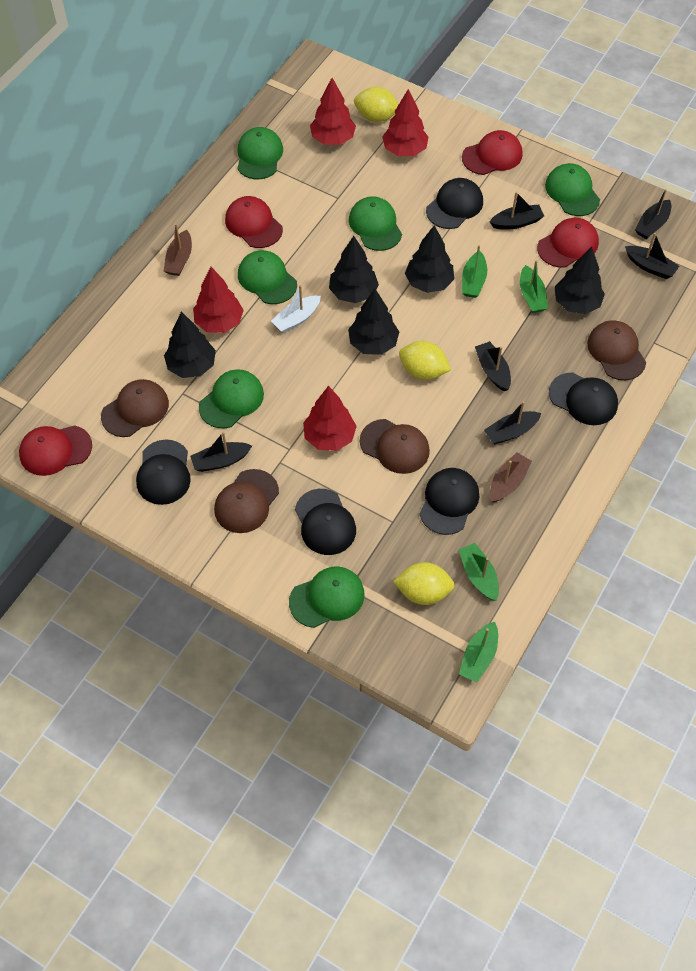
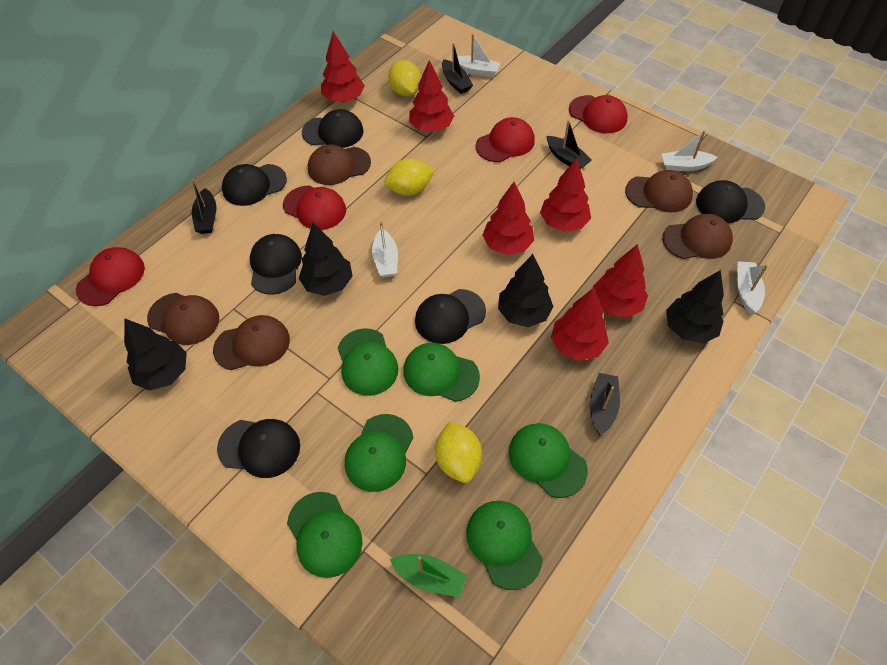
black boat: 6 -> 4
black cap: 5 -> 6
black tree: 5 -> 4
brown boat: 2 -> 0
brown cap: 4 -> 5
green boat: 4 -> 1
red tree: 4 -> 6
white boat: 1 -> 4

